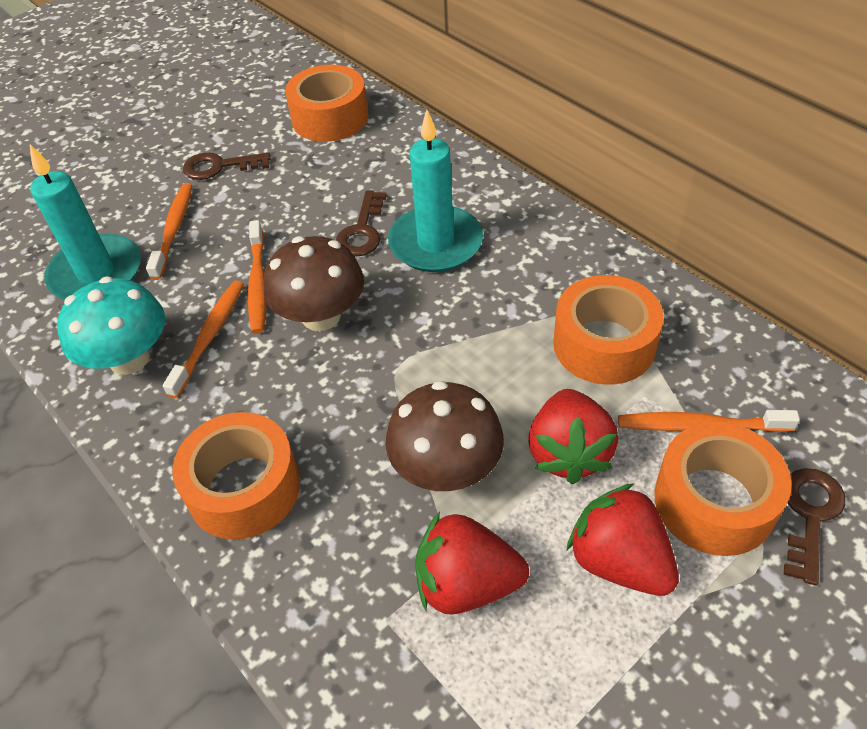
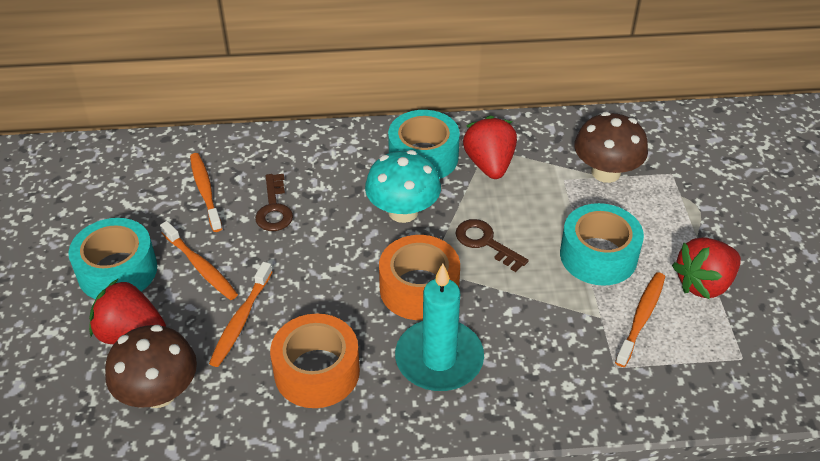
brown key: 3 -> 2
orange tape: 4 -> 2
turquoise candle: 2 -> 1
turquoise tape: 0 -> 3

